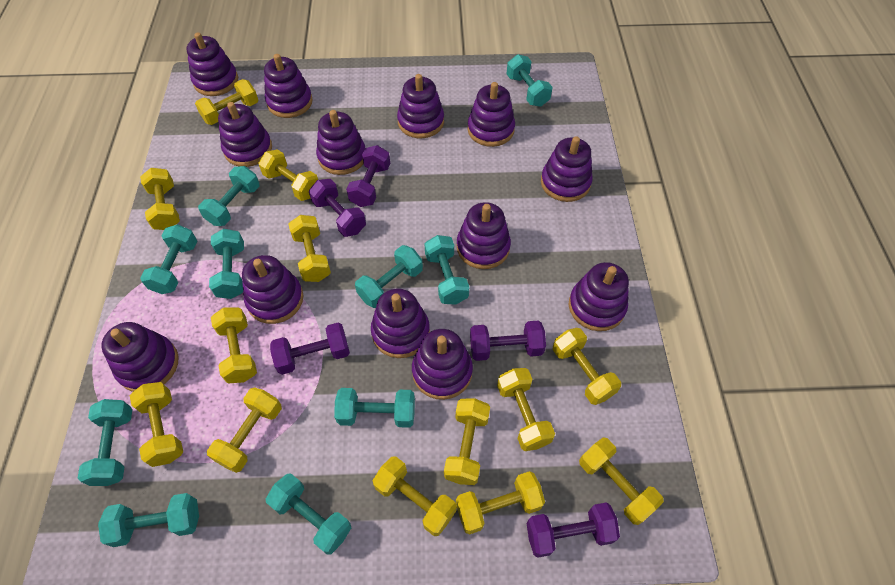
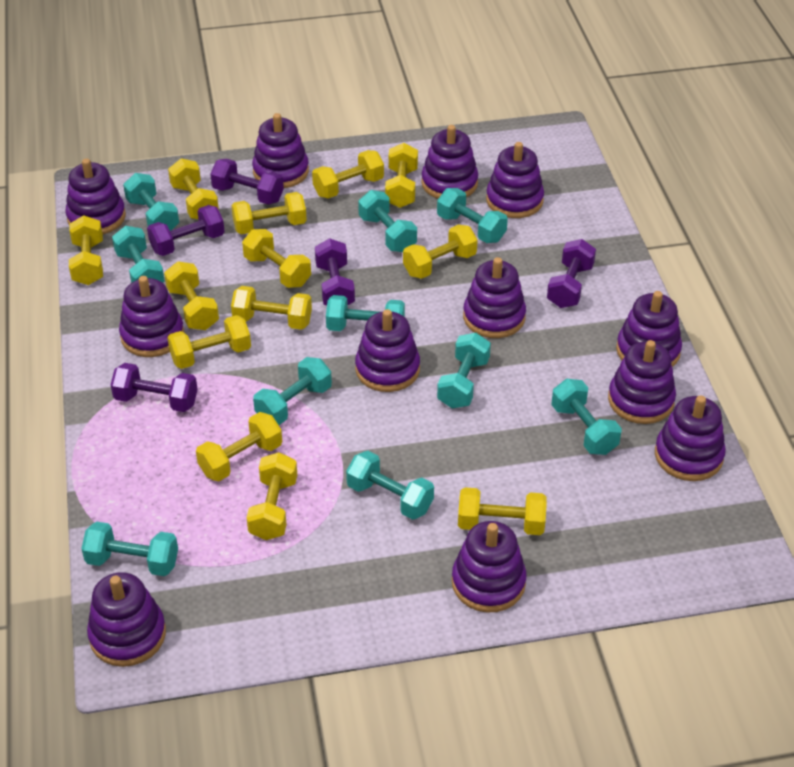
purple stacking toy: 13 -> 12

